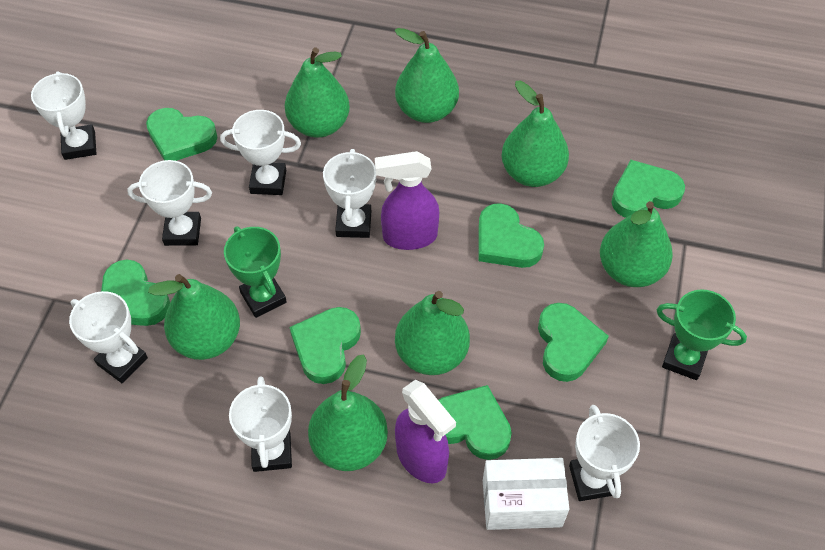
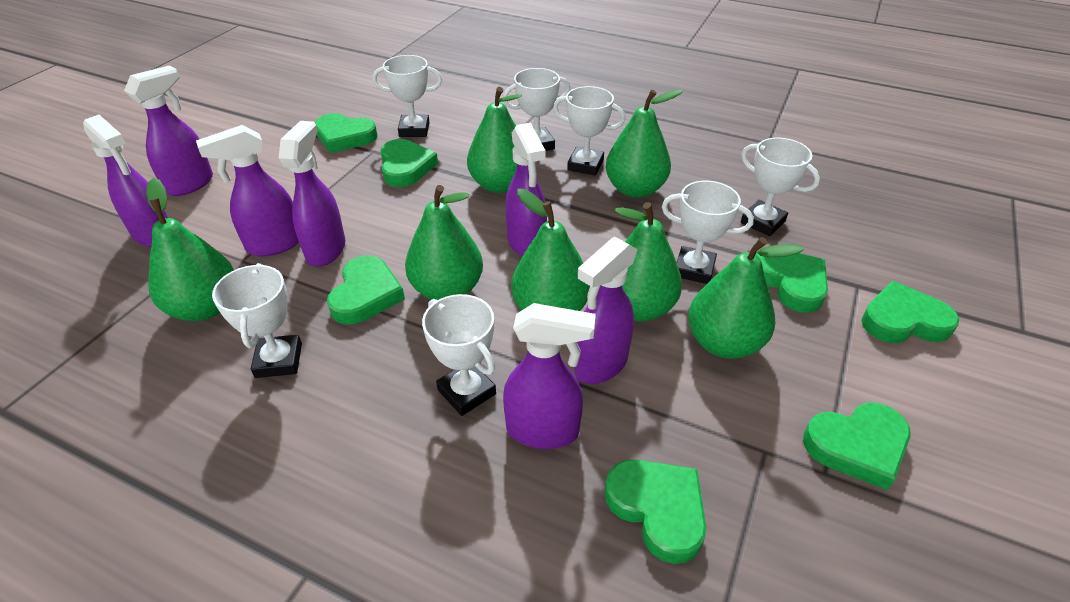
green trophy: 2 -> 0
purple spray bottle: 2 -> 7
white box: 1 -> 0

